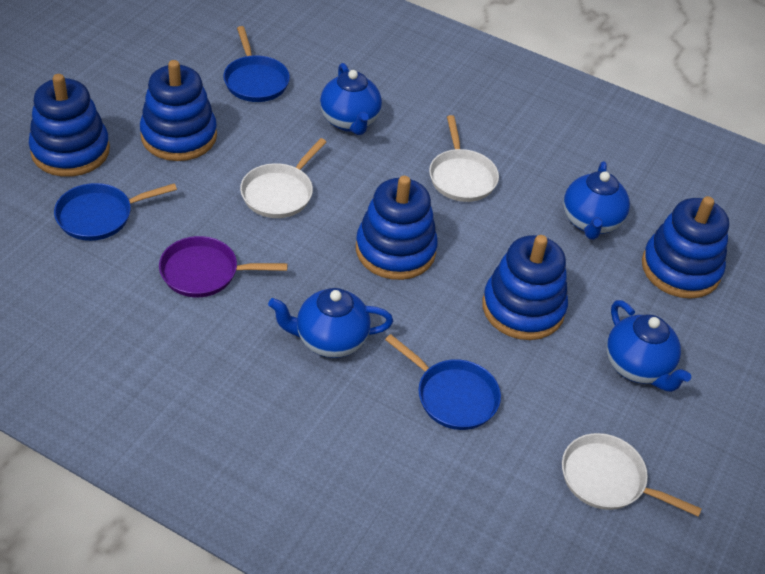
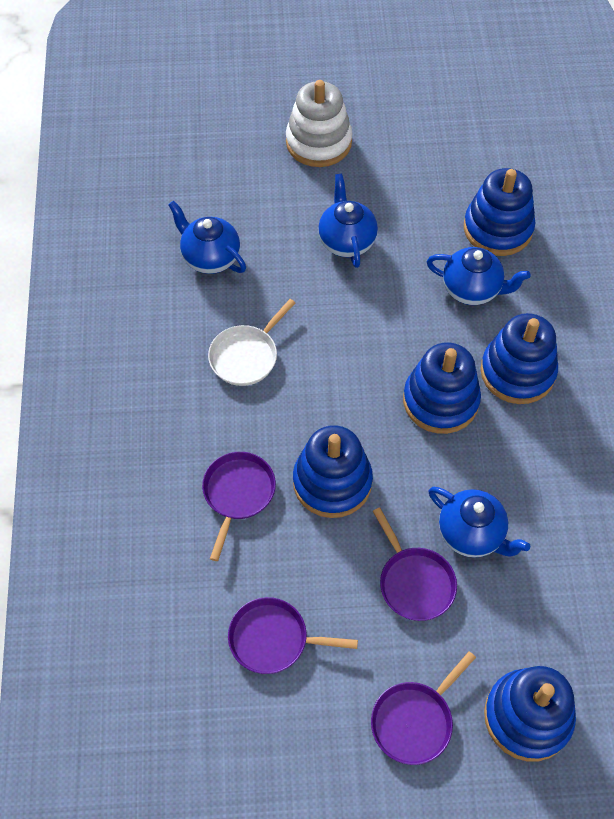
blue pan: 3 -> 0
purple pan: 1 -> 4
white pan: 3 -> 1
white stacking toy: 0 -> 1

